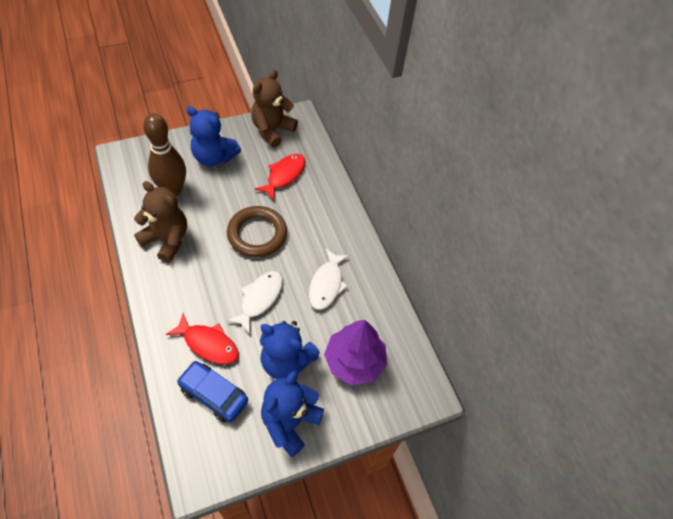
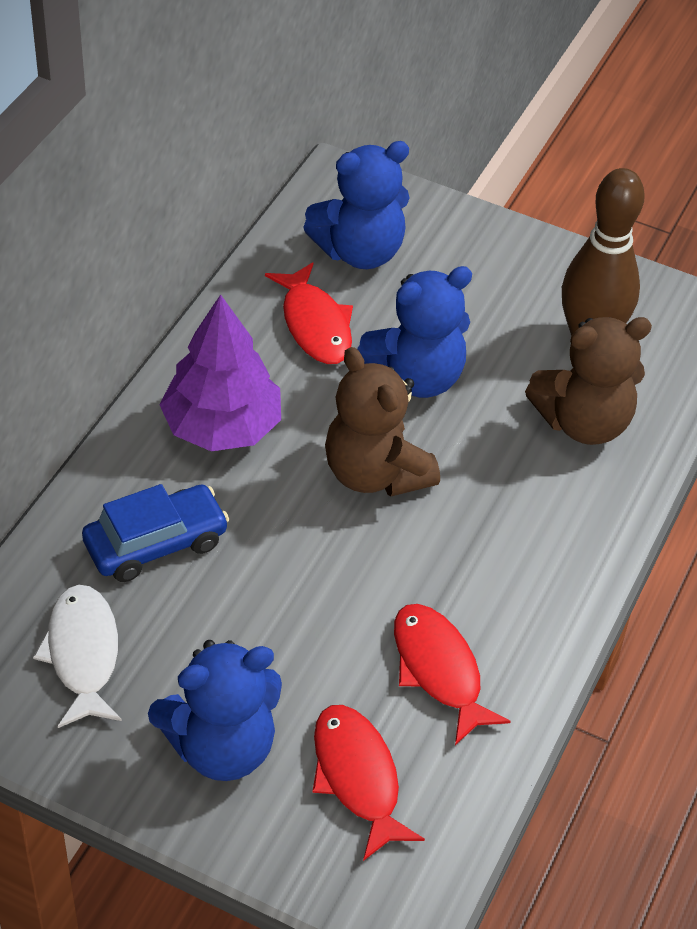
brown ring: 1 -> 0
red fish: 2 -> 3
white fish: 2 -> 1

